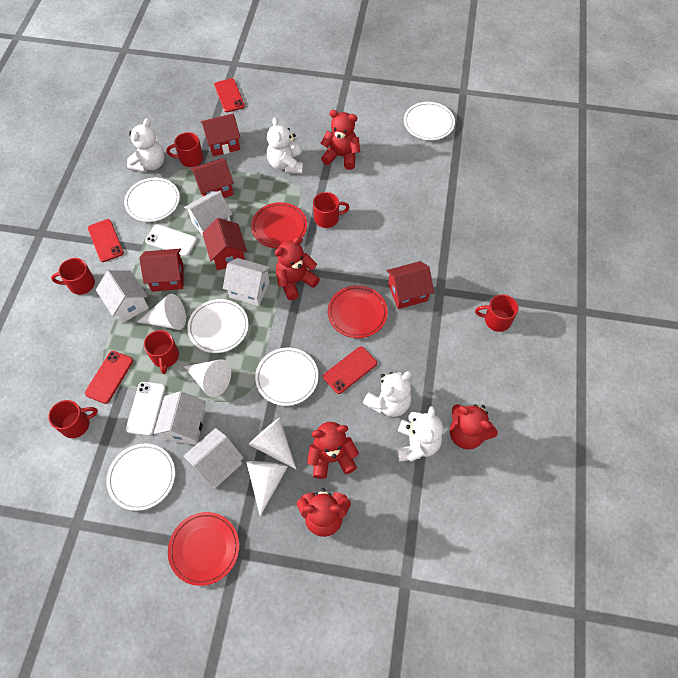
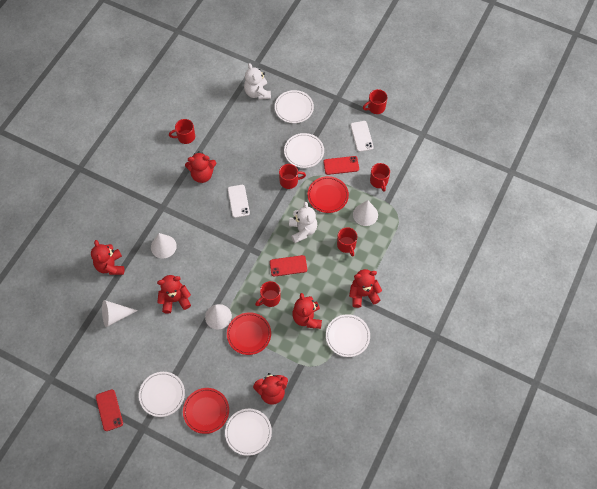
red house: 5 -> 0
red phone: 4 -> 3
red teddy bear: 5 -> 6
white house: 5 -> 0
white teddy bear: 4 -> 2

